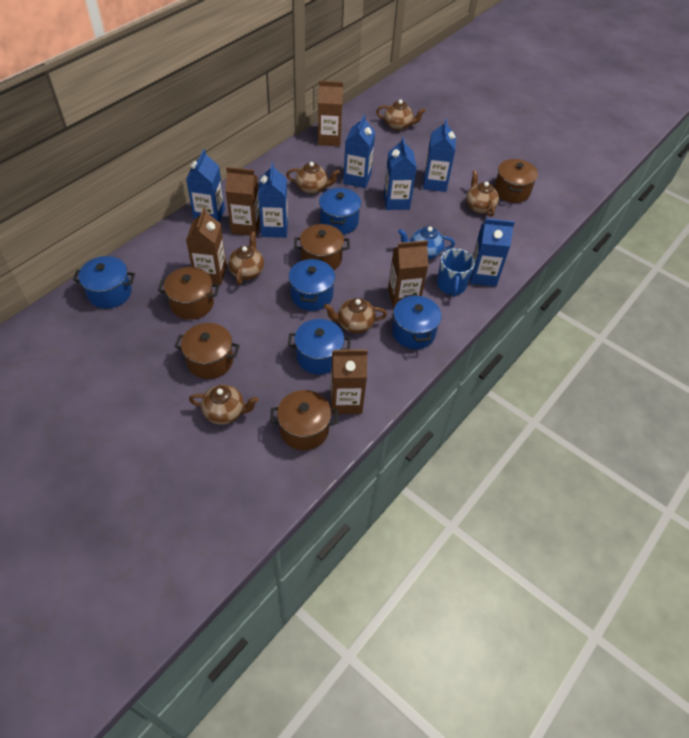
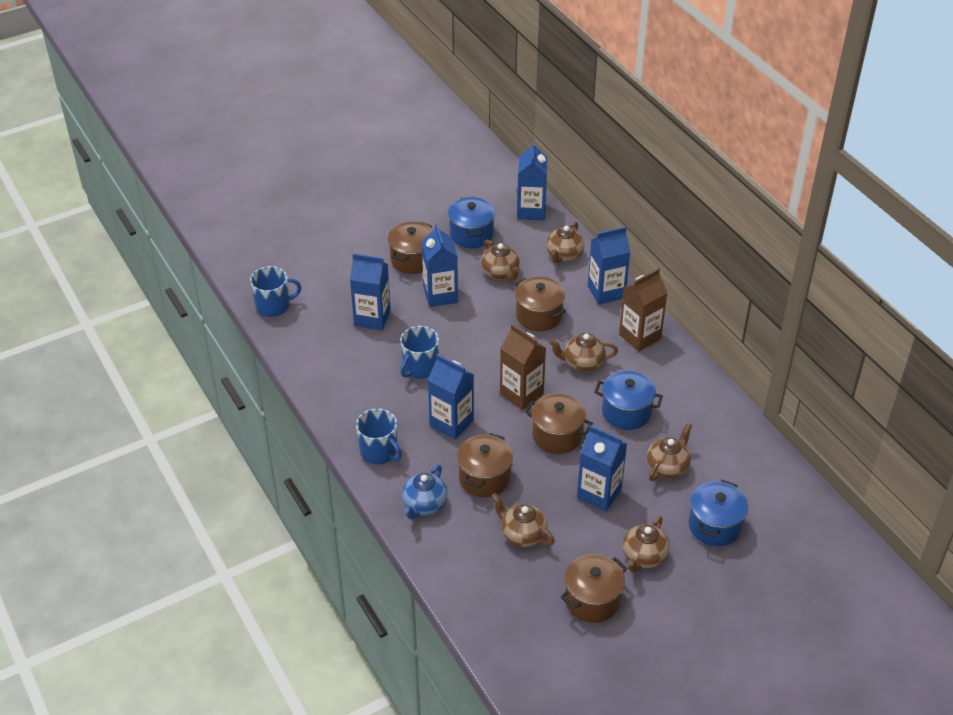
blue mug: 1 -> 3
blue pot: 5 -> 3
brown carton: 5 -> 2

